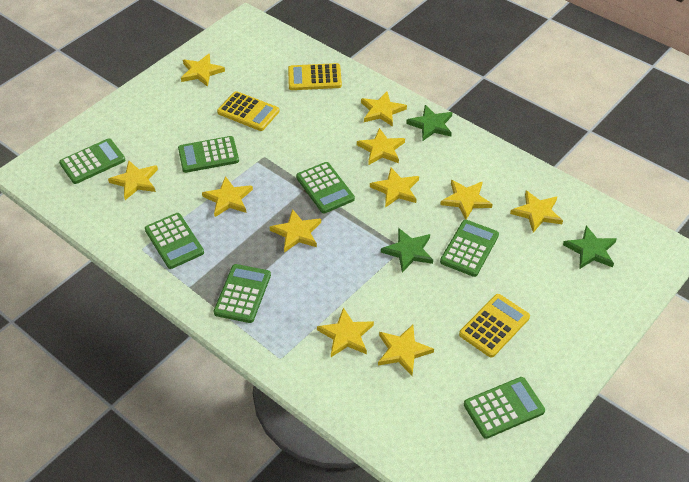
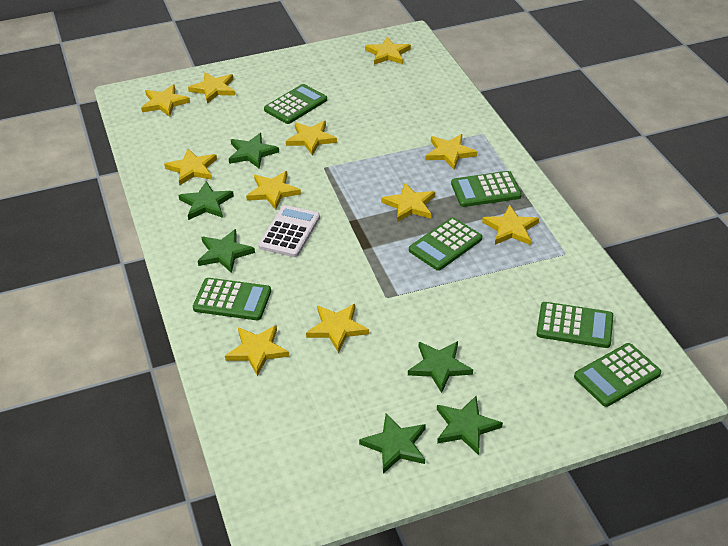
green calculator: 7 -> 6
green star: 3 -> 6
white calculator: 0 -> 1
yellow calculator: 3 -> 0

